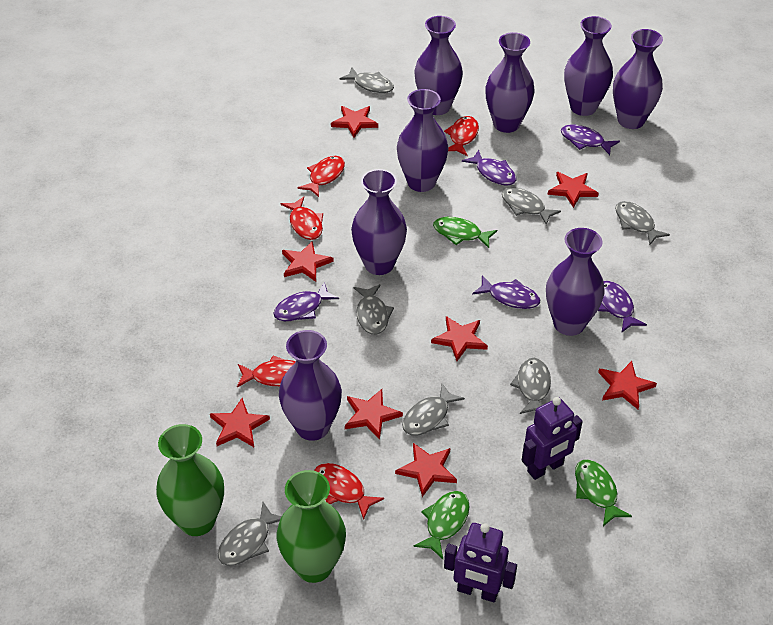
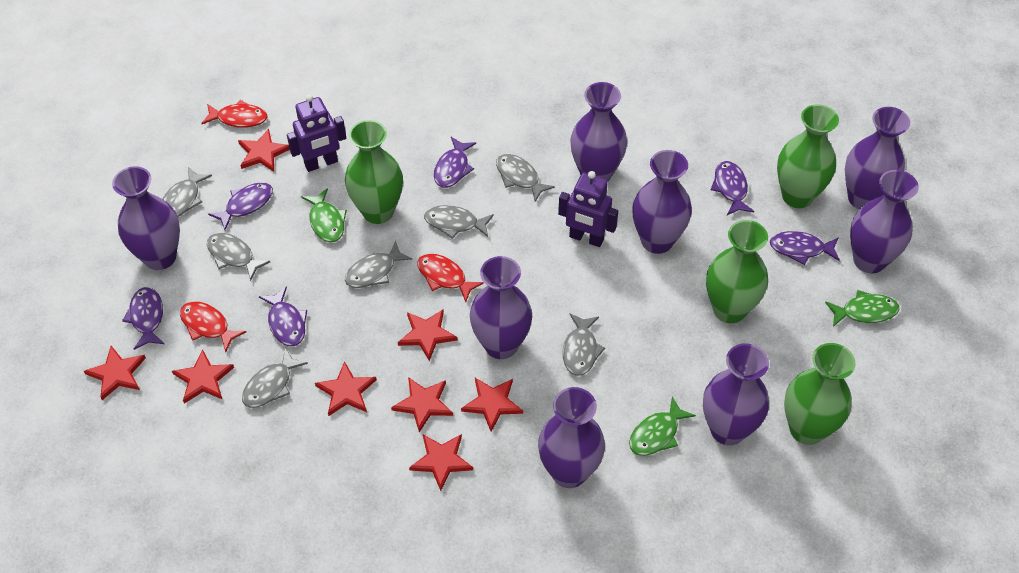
green vase: 2 -> 4
purple fish: 5 -> 6
red fish: 5 -> 3

